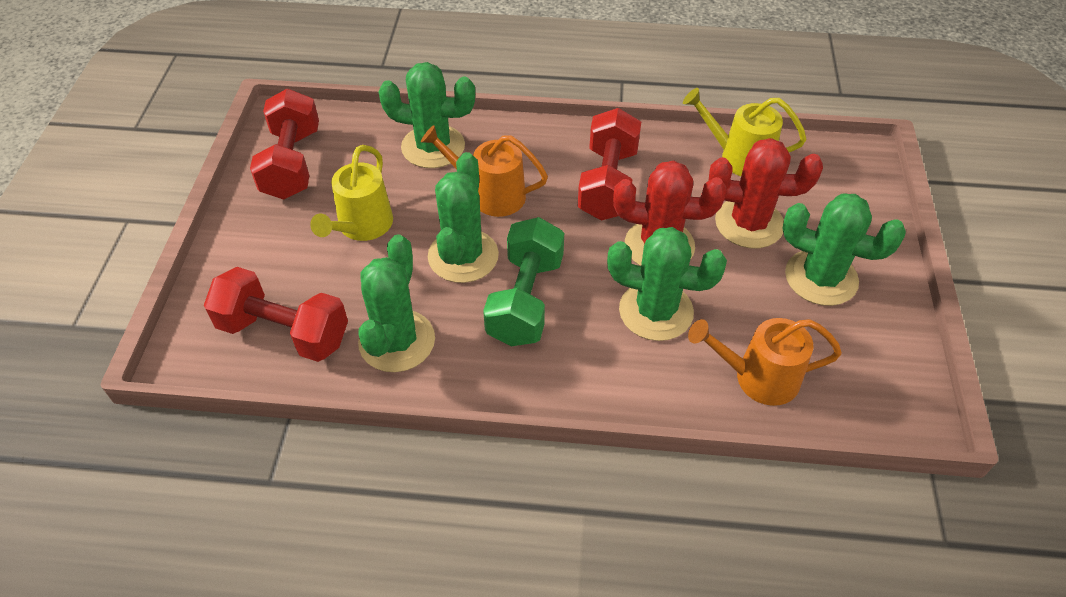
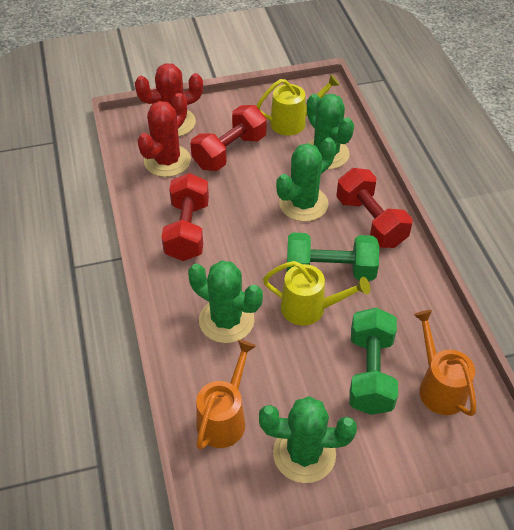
green cactus: 5 -> 4
green dumbbell: 1 -> 2

